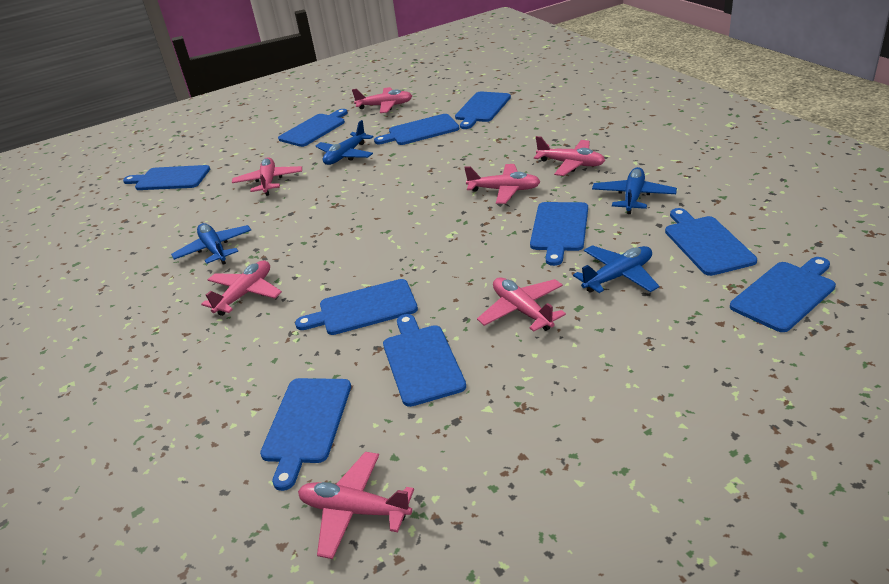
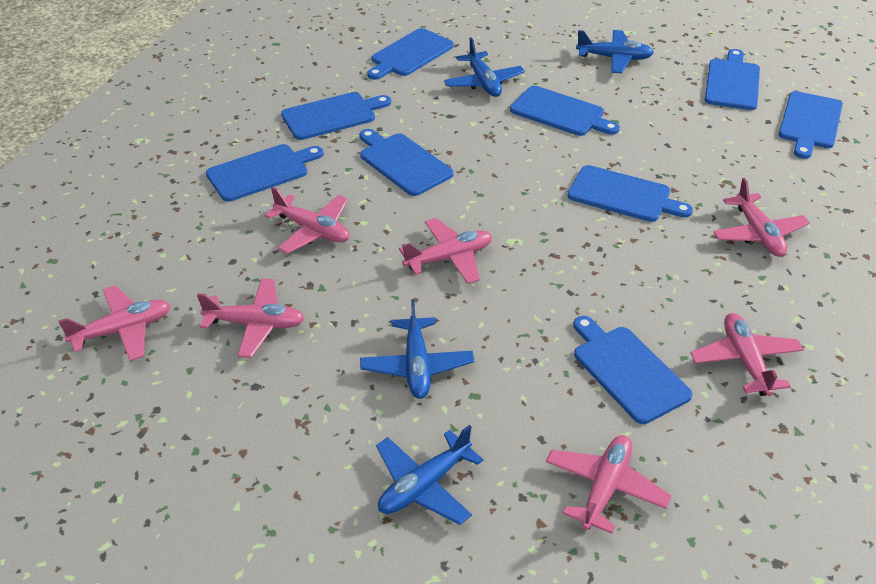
blue cutting board: 10 -> 9

